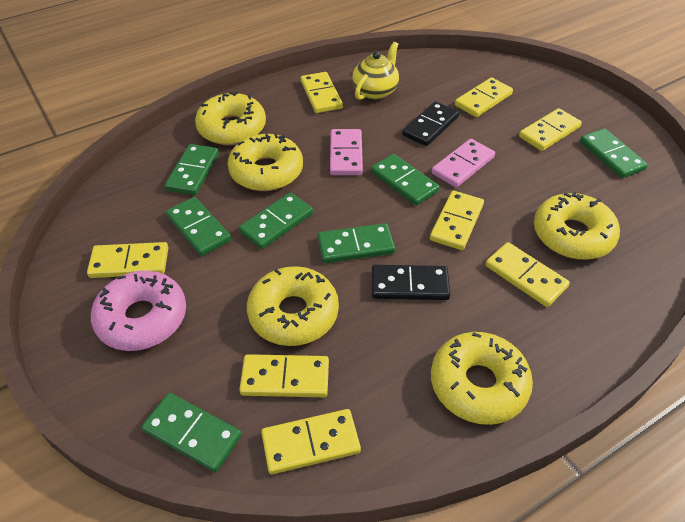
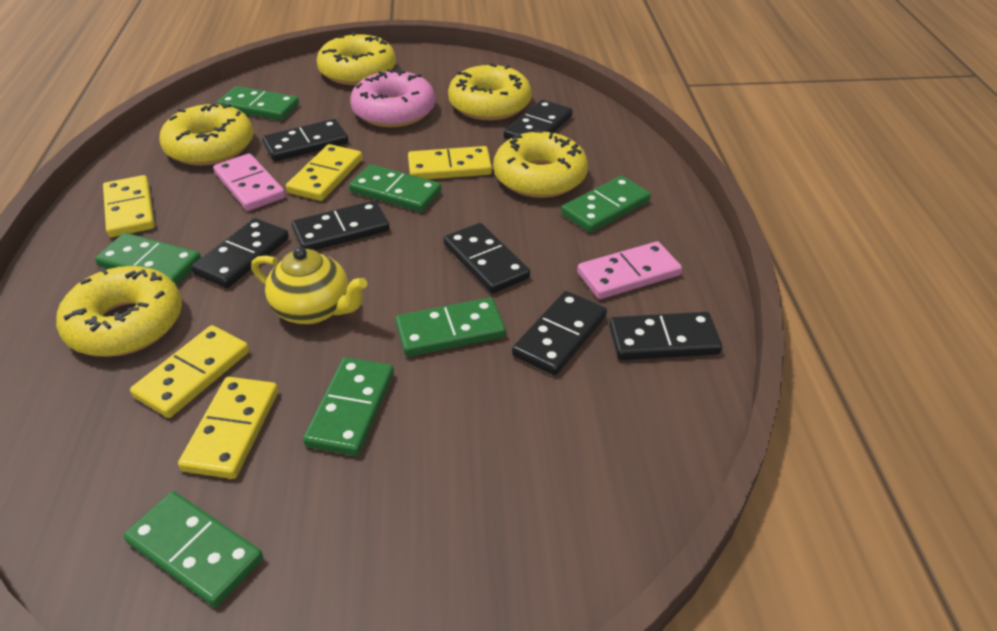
black domino: 2 -> 7
yellow domino: 8 -> 5

